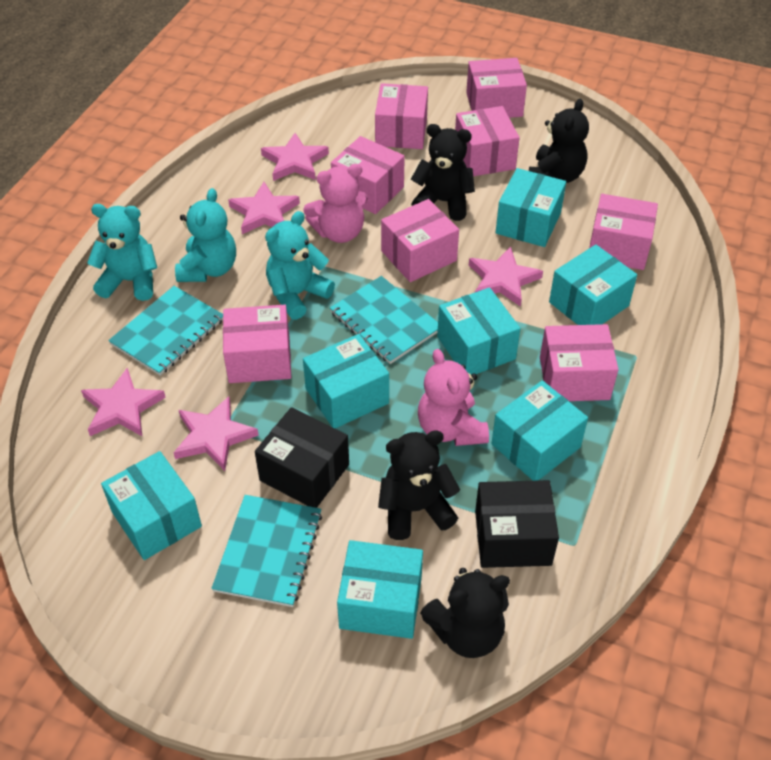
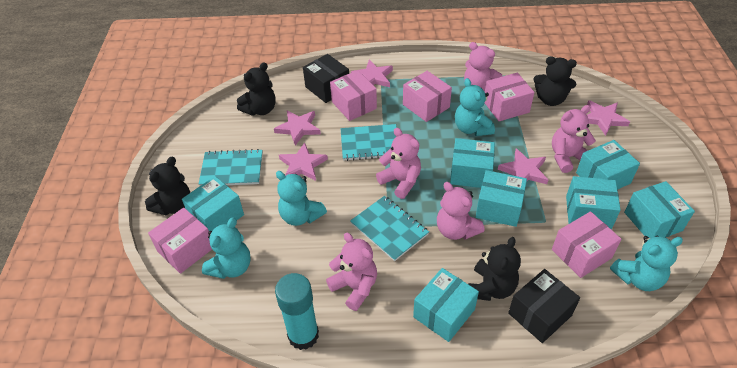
pink box: 8 -> 5
pink teddy bear: 2 -> 5
turquoise glue stick: 0 -> 1
turquoise teddy bear: 3 -> 4

